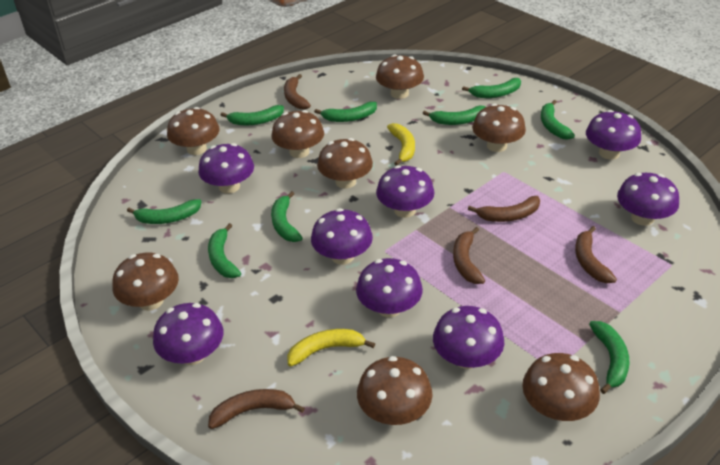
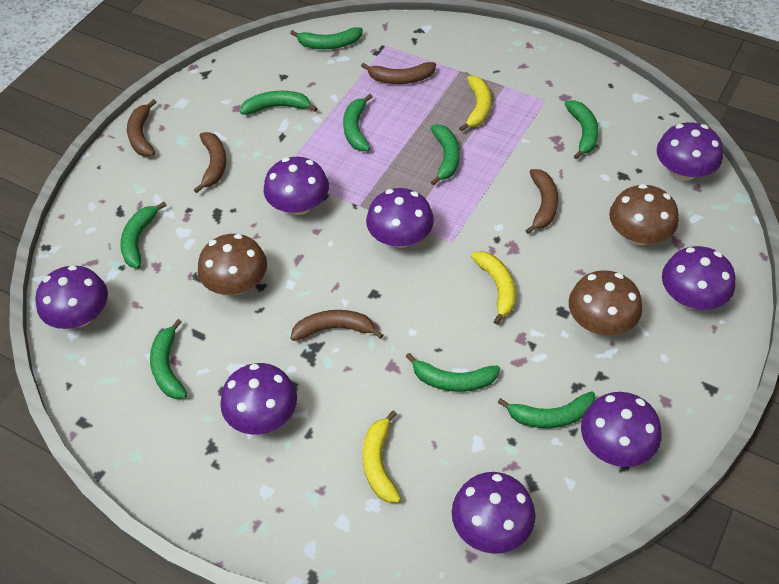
brown mushroom: 8 -> 3
yellow banana: 2 -> 3

